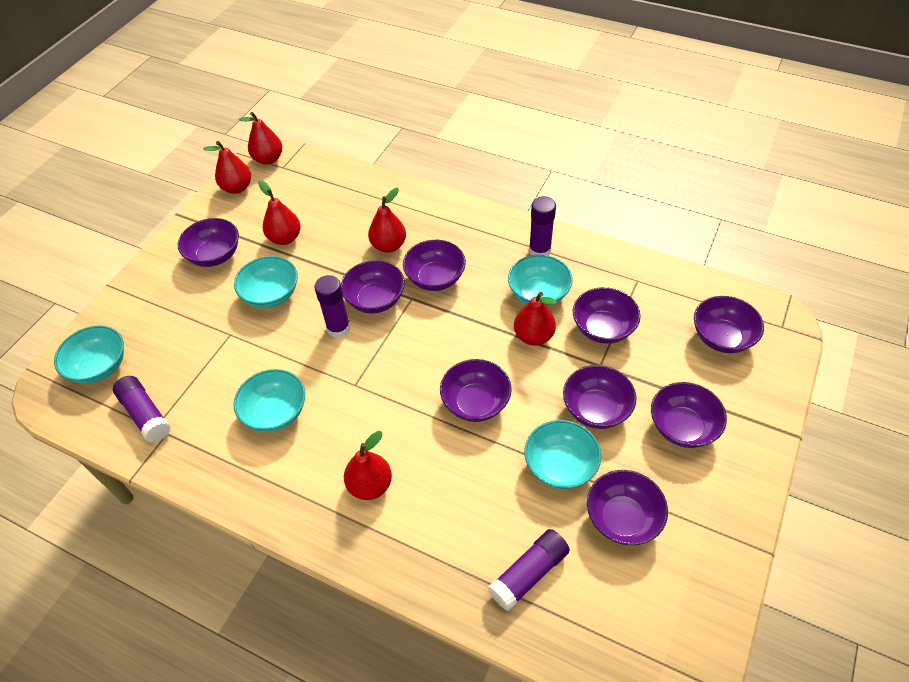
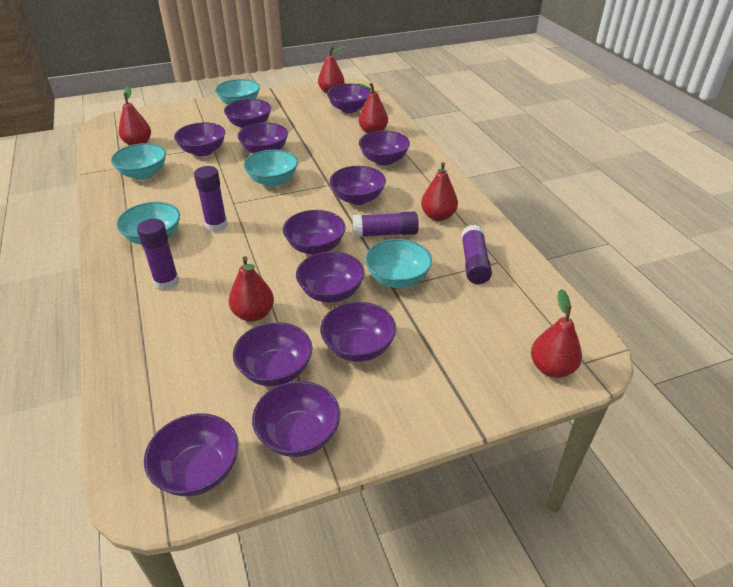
purple bowl: 9 -> 12

